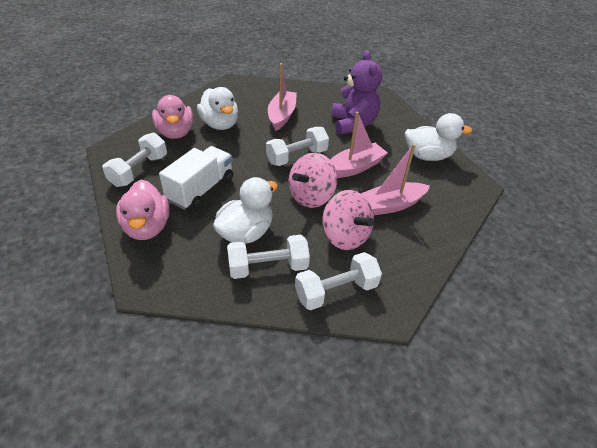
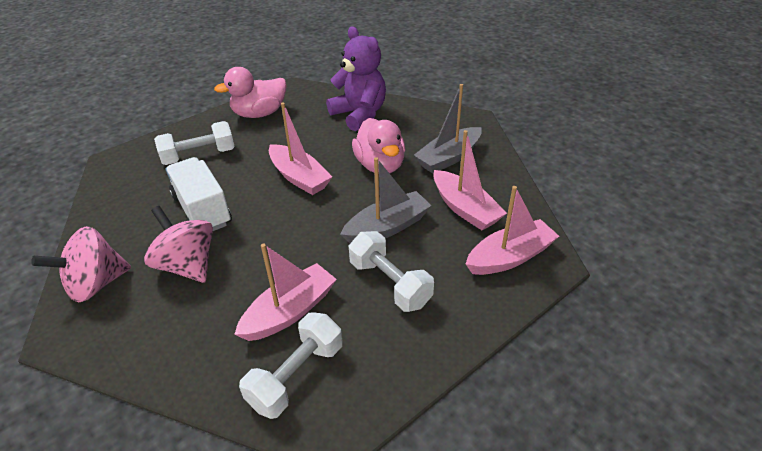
grey boat: 0 -> 2
pink boat: 3 -> 4
white duck: 3 -> 0
white dumbbell: 4 -> 3

